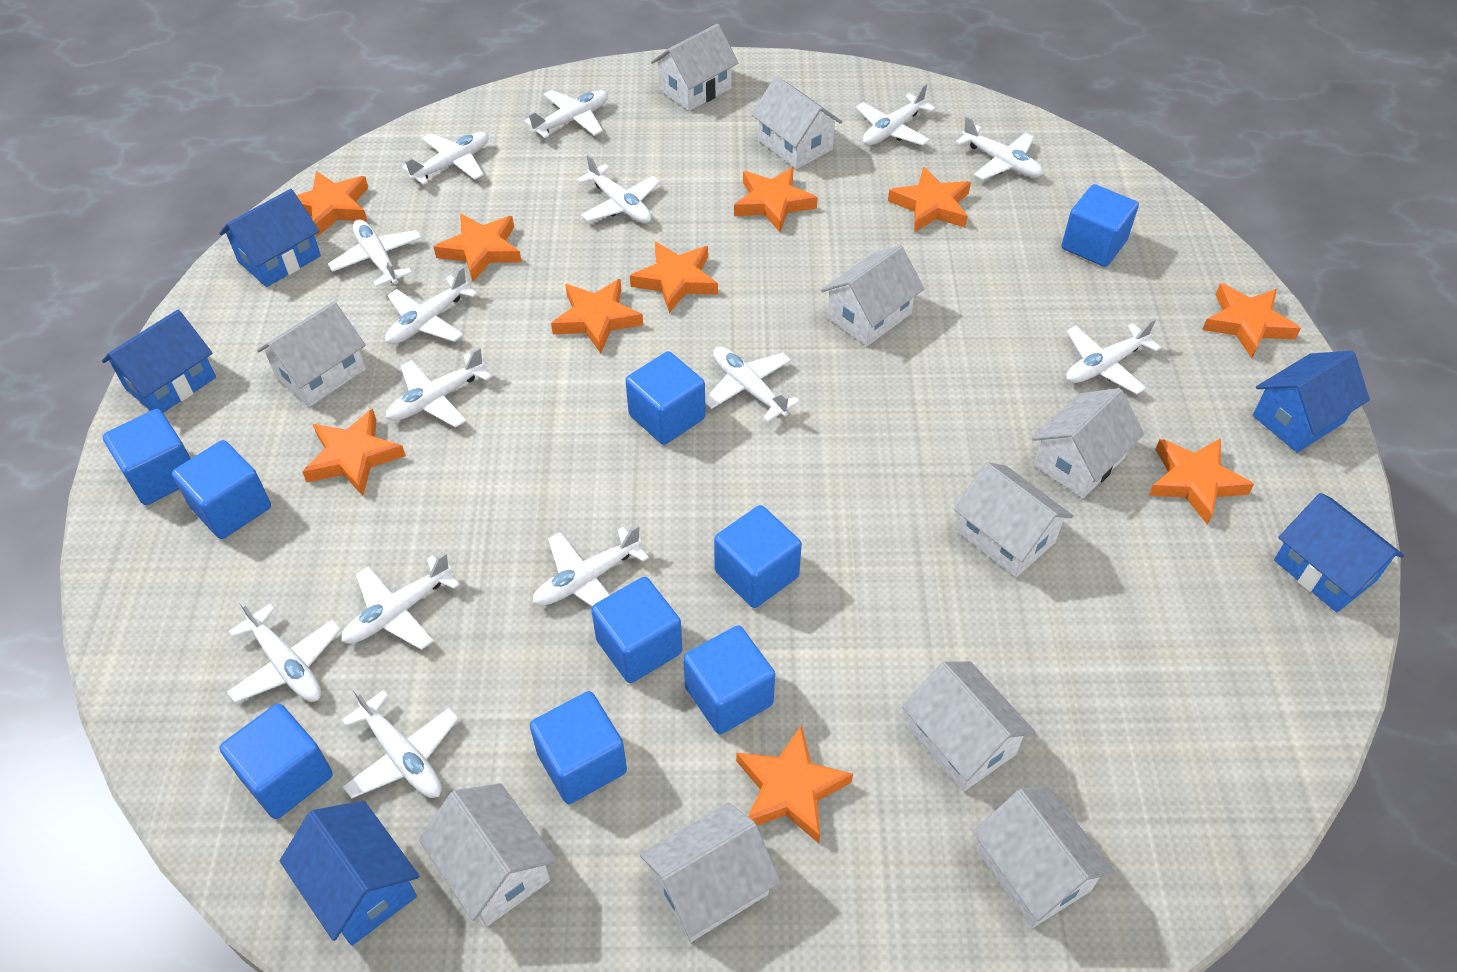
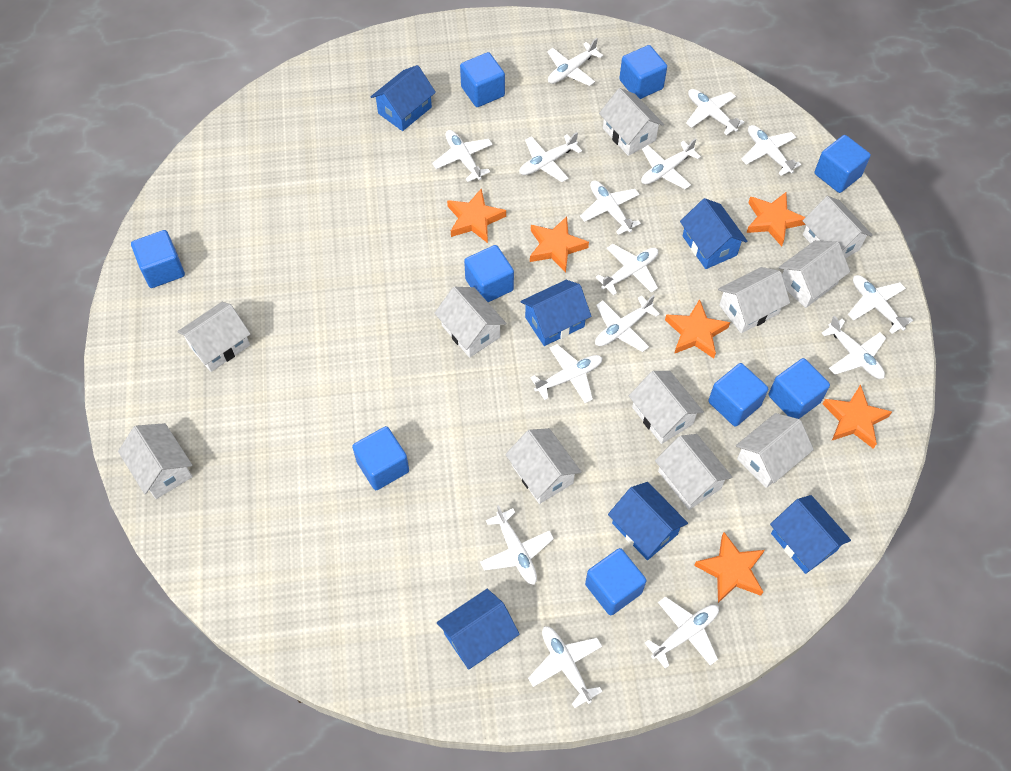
blue house: 5 -> 6
orange star: 10 -> 6
white house: 10 -> 11
white plane: 14 -> 15

